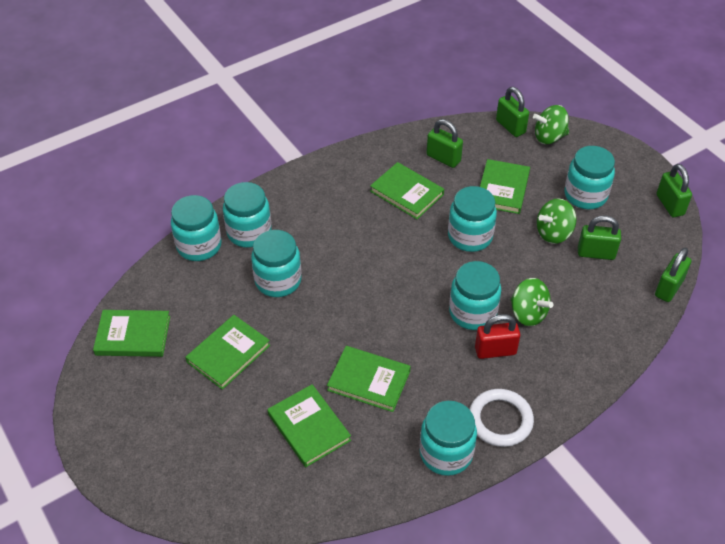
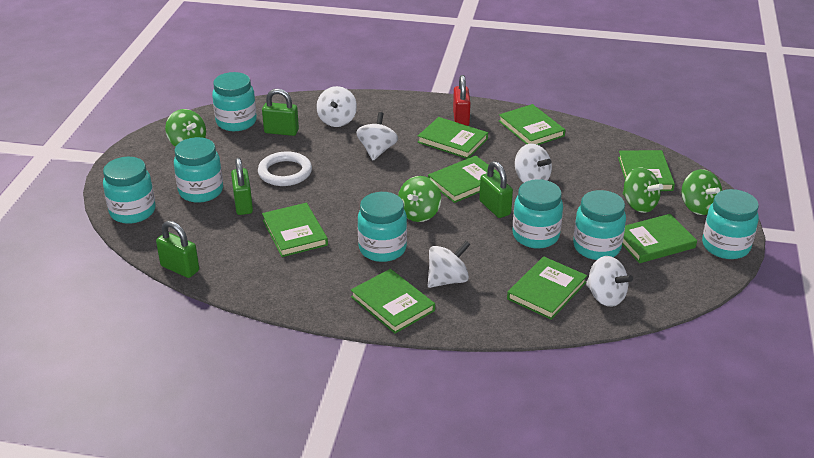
green book: 6 -> 8
green padlock: 5 -> 4
green spinning top: 3 -> 4
white spinning top: 0 -> 5

